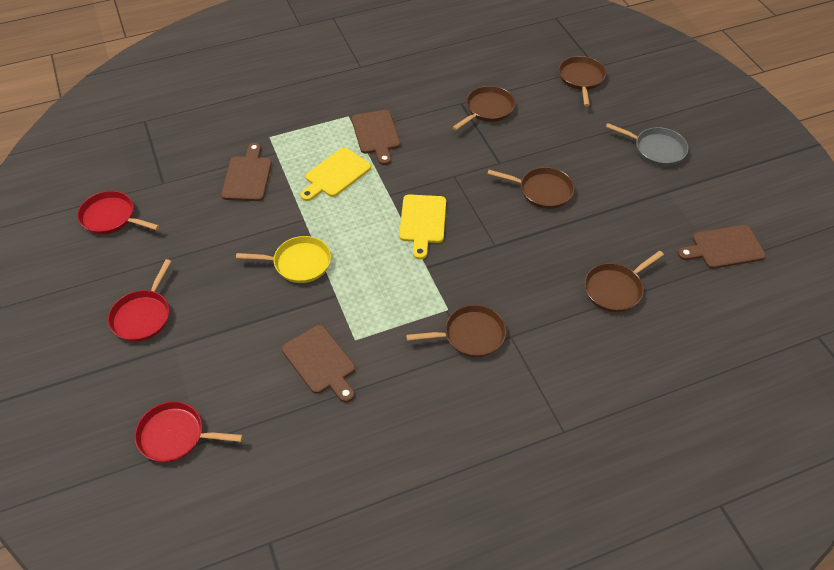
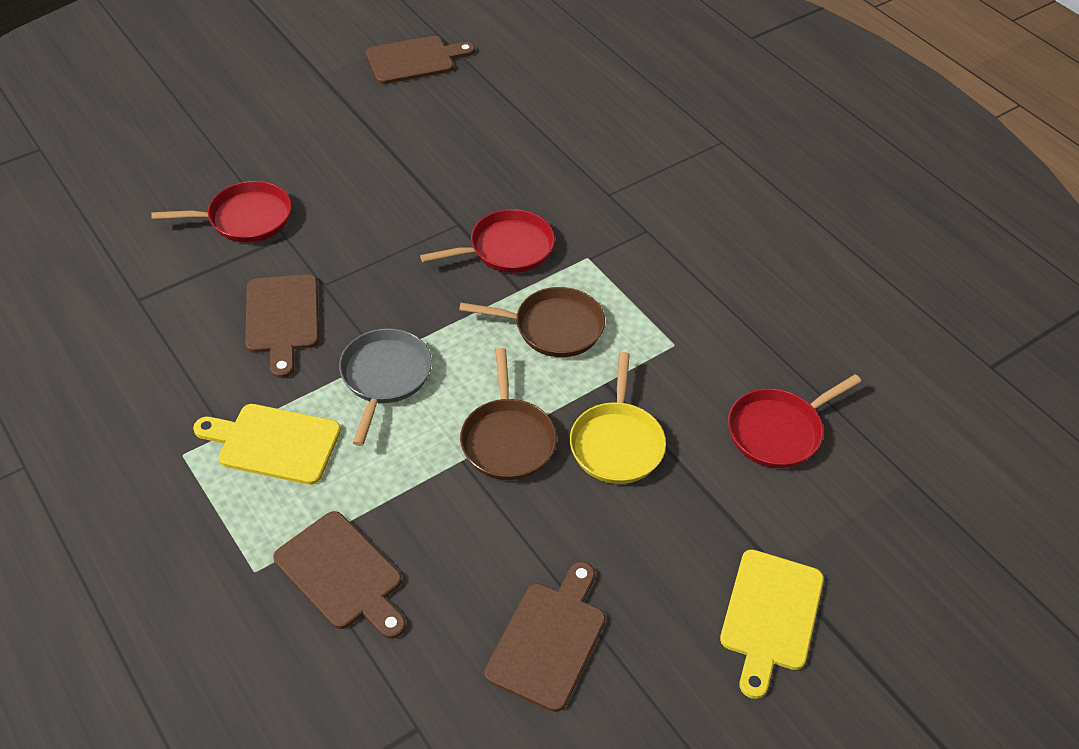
brown pan: 5 -> 2

